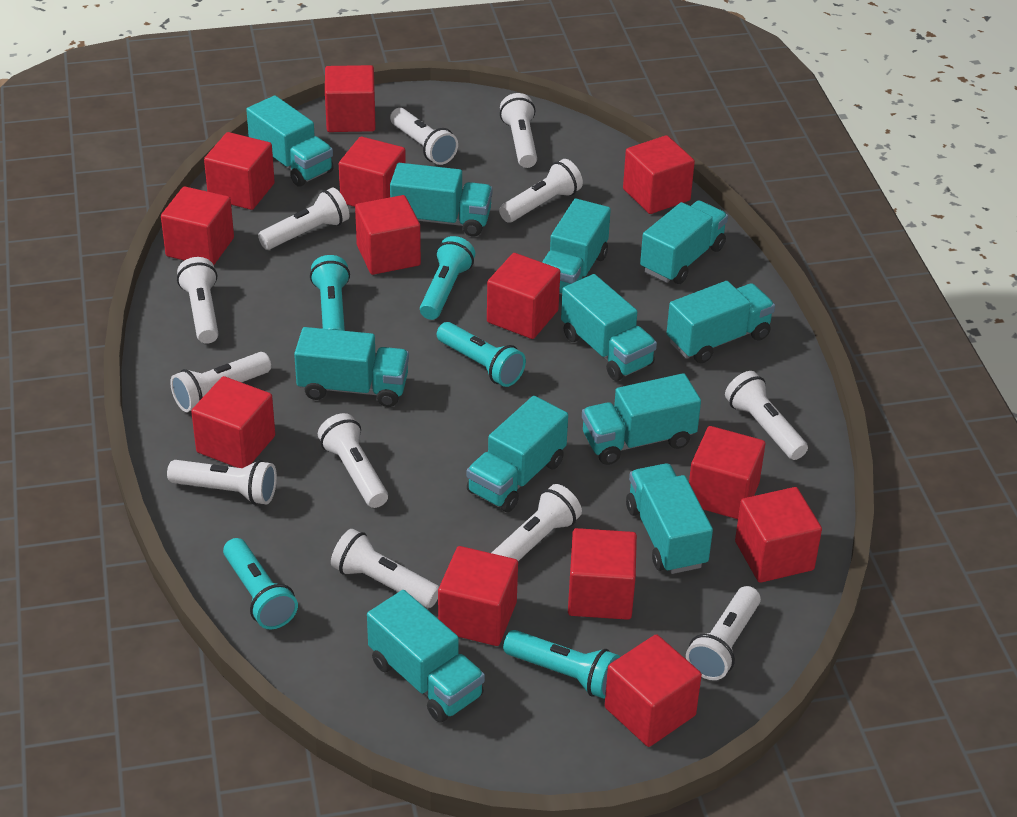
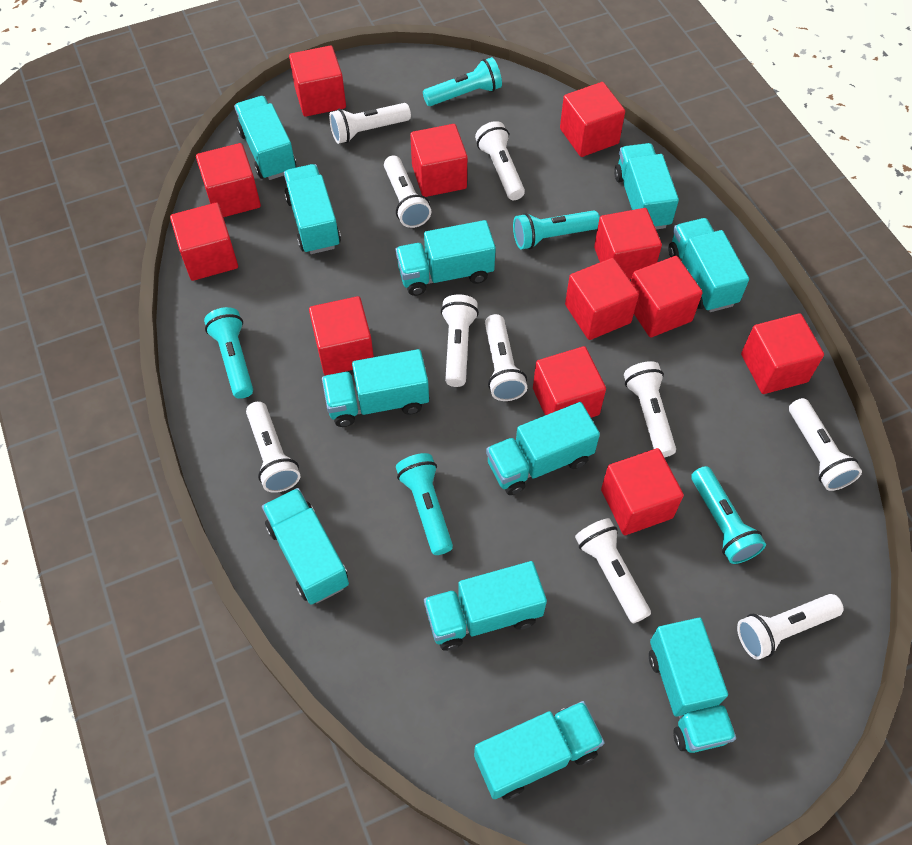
red cube: 13 -> 12
white flashlight: 12 -> 10

